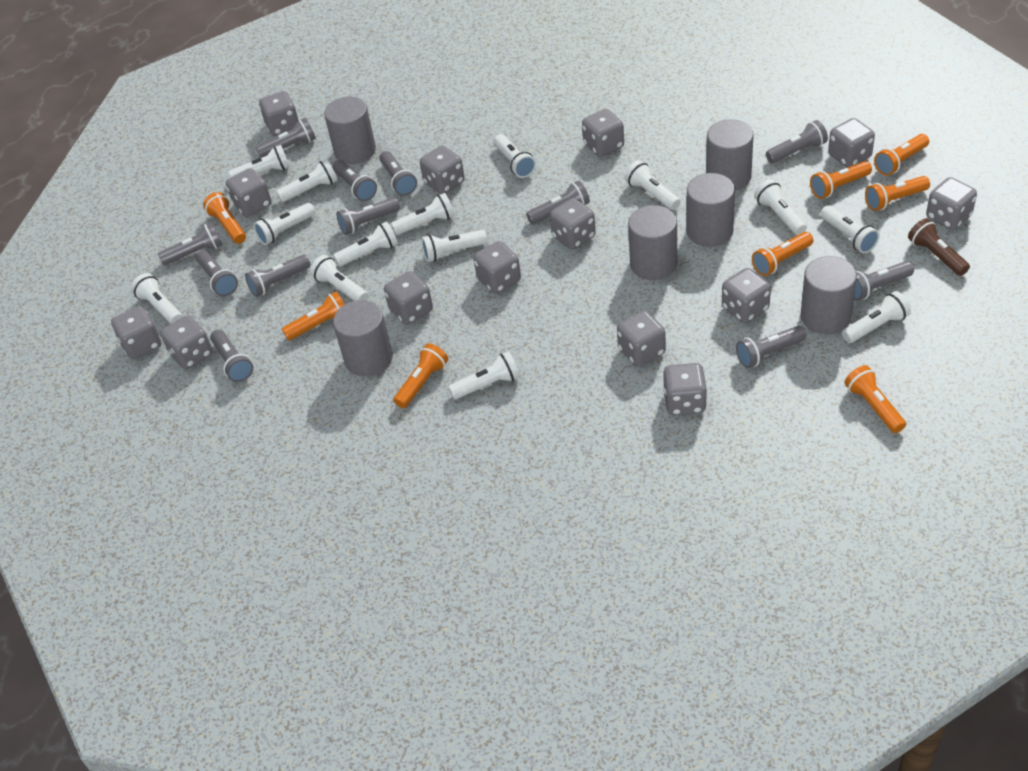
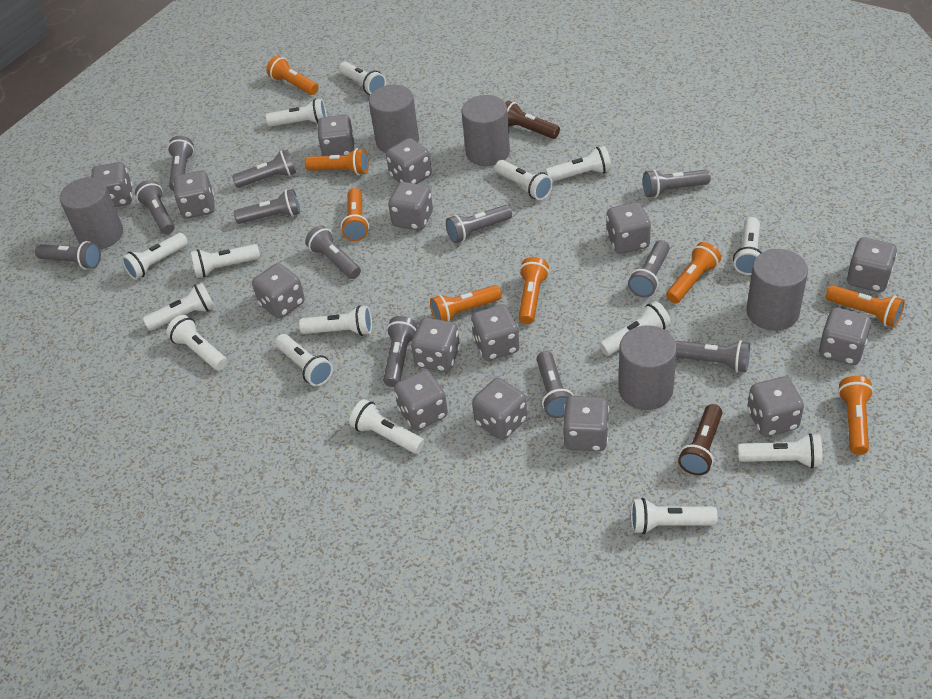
brown flashlight: 1 -> 2
grey cylinder: 6 -> 5
grey dice: 14 -> 15
white flashlight: 14 -> 15

